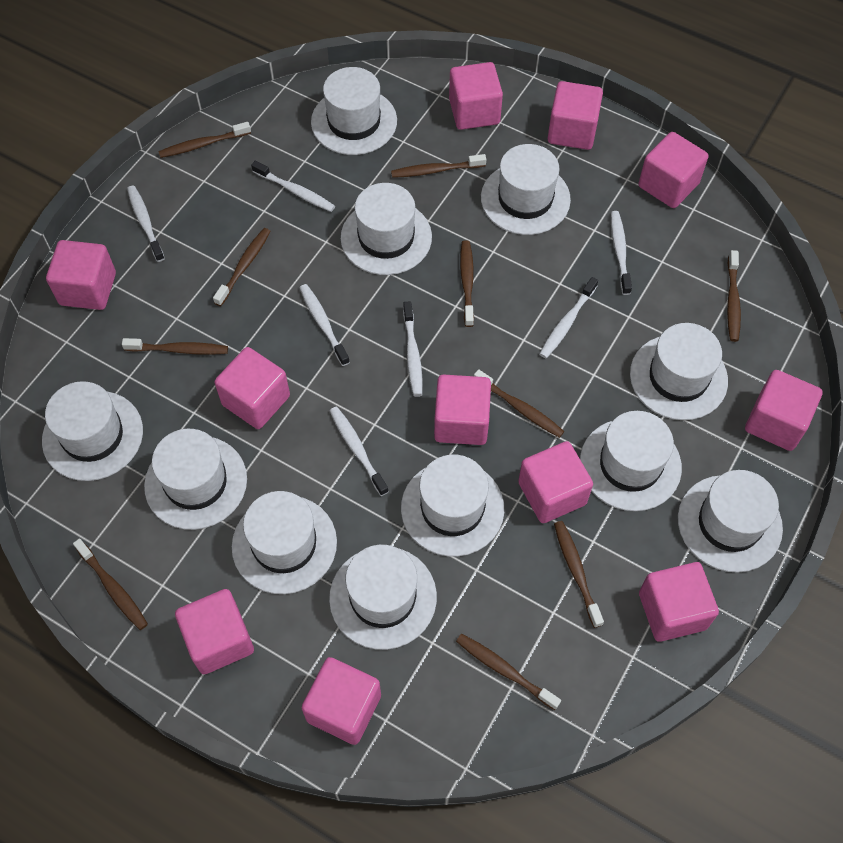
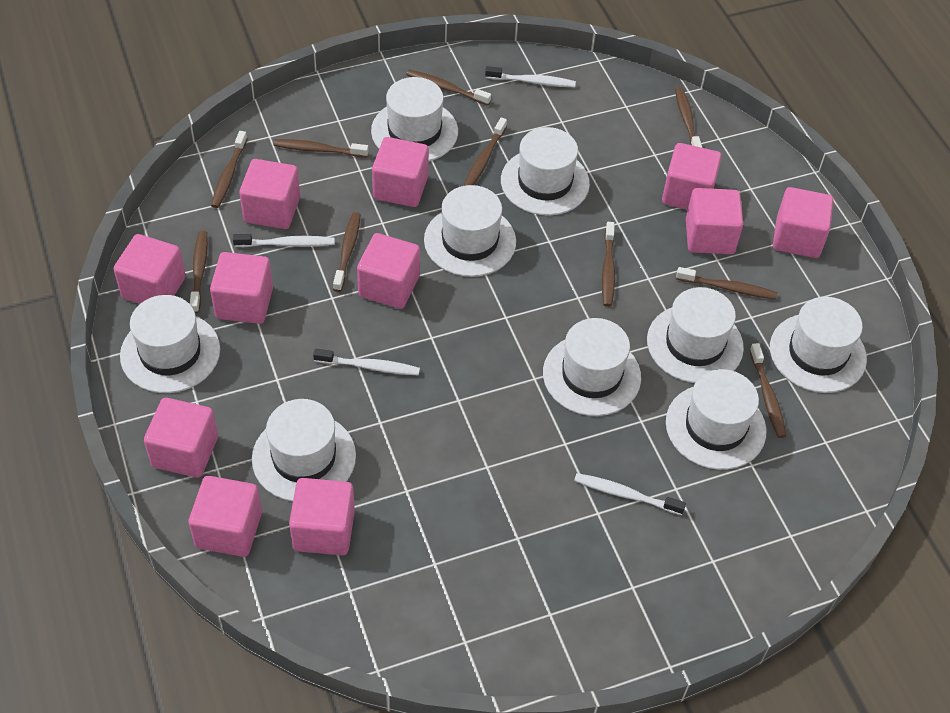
white hat: 11 -> 9
white toothbrush: 7 -> 4

